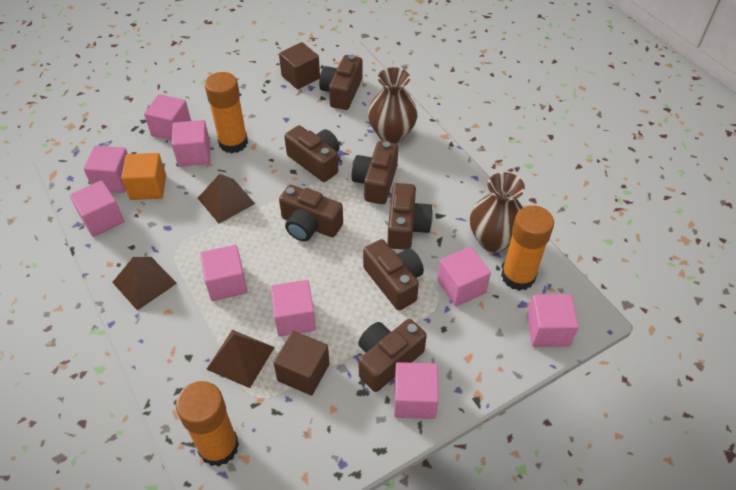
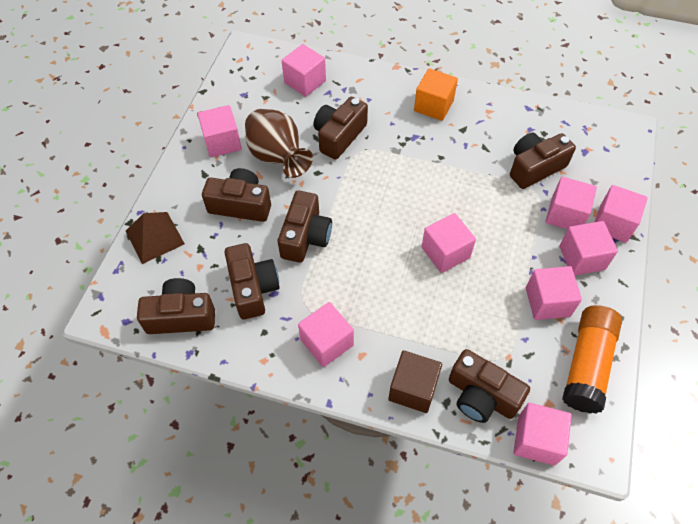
brown cube: 2 -> 1
brown pyramid: 3 -> 1
brown vase: 2 -> 1
orange glue stick: 3 -> 1

